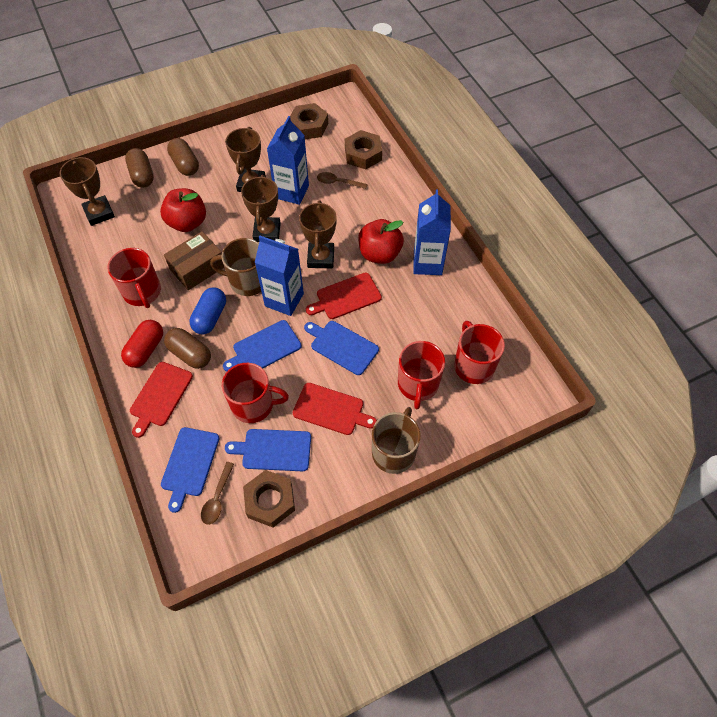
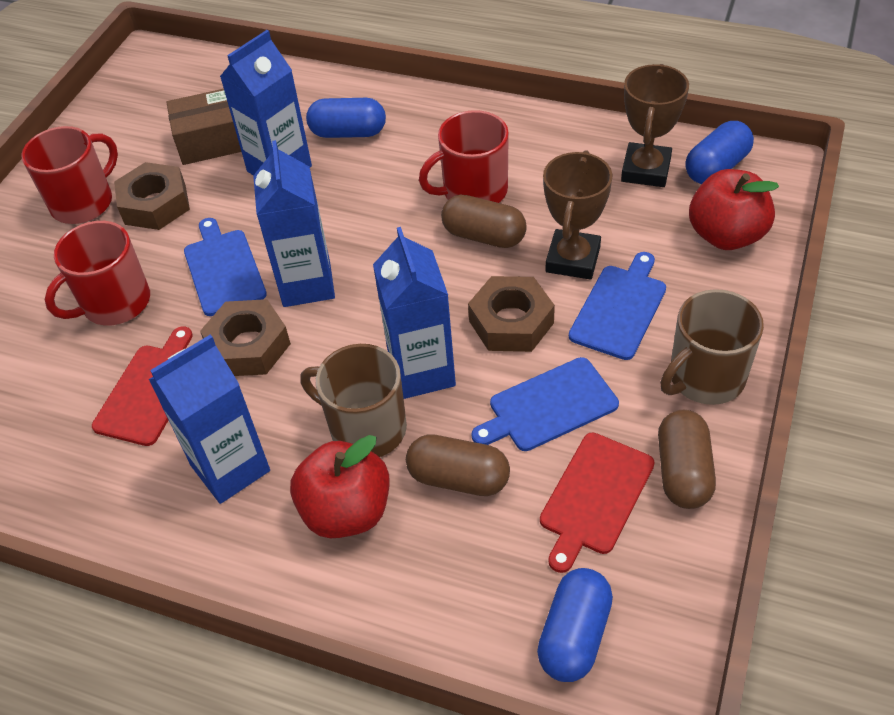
blue capsule: 1 -> 3
blue carton: 3 -> 4
blue cutting board: 4 -> 3
brown spoon: 2 -> 0
brown trophy: 4 -> 2
red capsule: 1 -> 0
red cutting board: 3 -> 2
red mug: 4 -> 3

